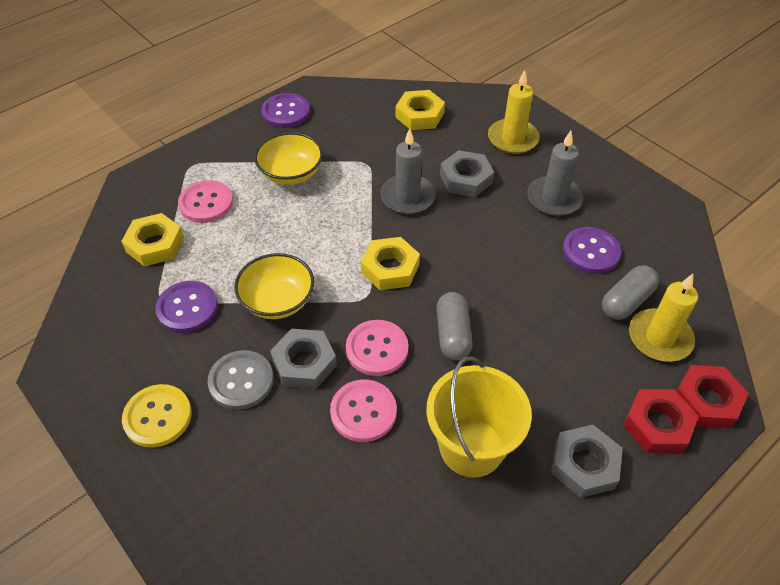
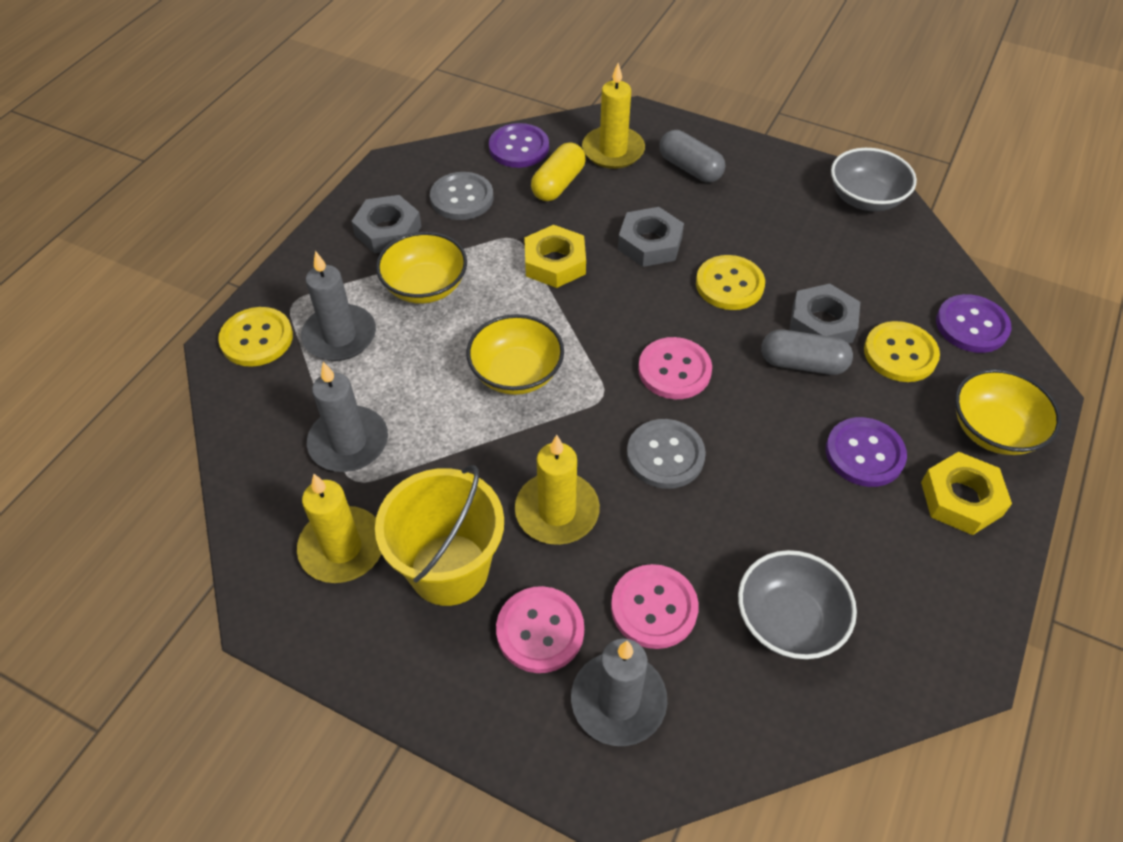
grey bowl: 0 -> 2
grey button: 1 -> 2
grey candle: 2 -> 3
red nut: 2 -> 0
yellow bowl: 2 -> 3
yellow button: 1 -> 3
yellow candle: 2 -> 3
yellow capsule: 0 -> 1
yellow nut: 3 -> 2

